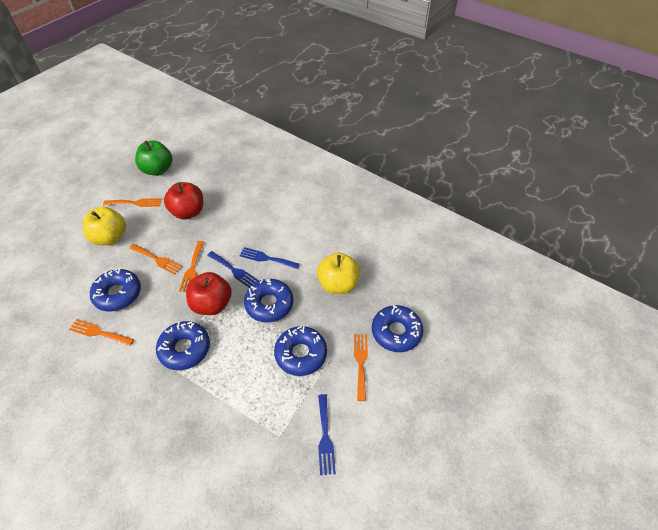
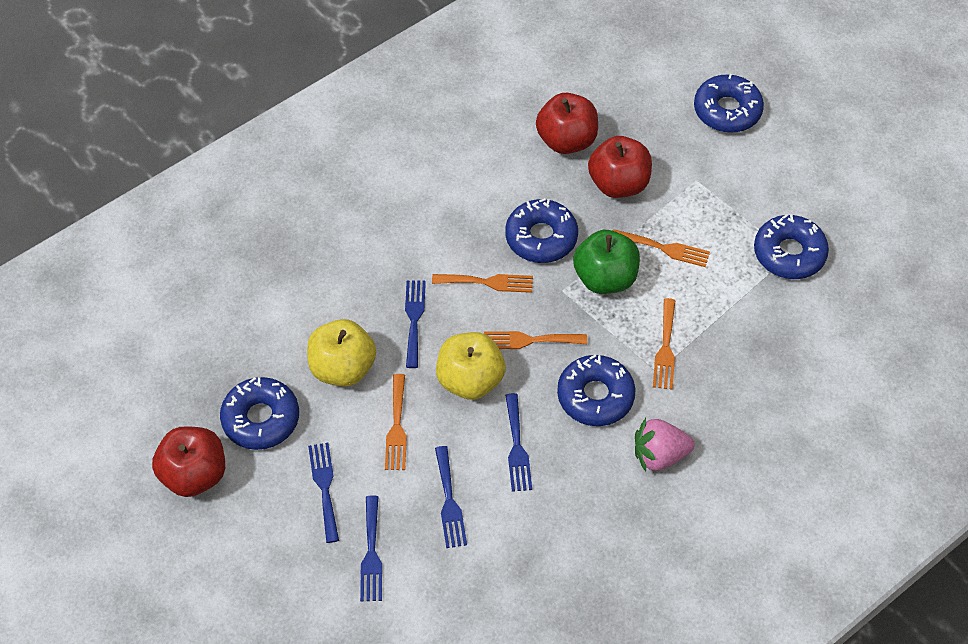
blue fork: 3 -> 5
pink strawberry: 0 -> 1
red apple: 2 -> 3

